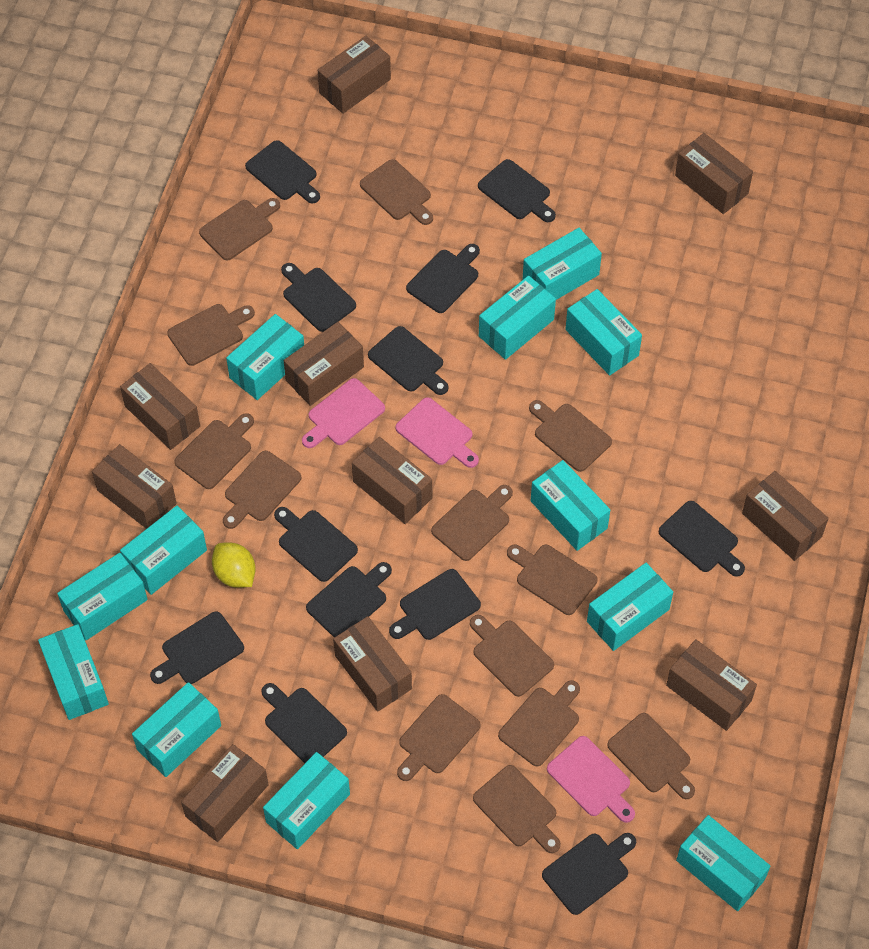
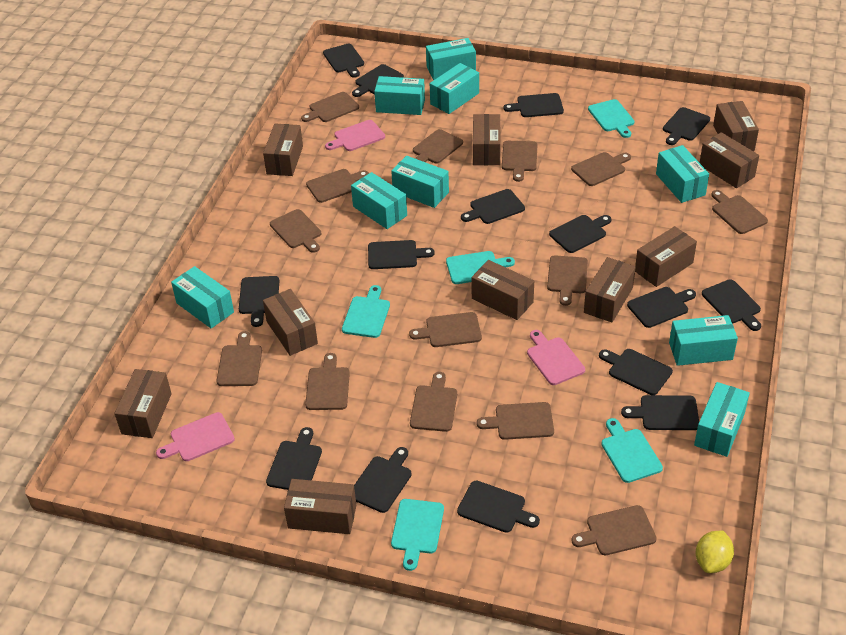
black cutting board: 12 -> 15
brown cutting board: 13 -> 14
turquoise box: 12 -> 9
turquoise cutting board: 0 -> 5

